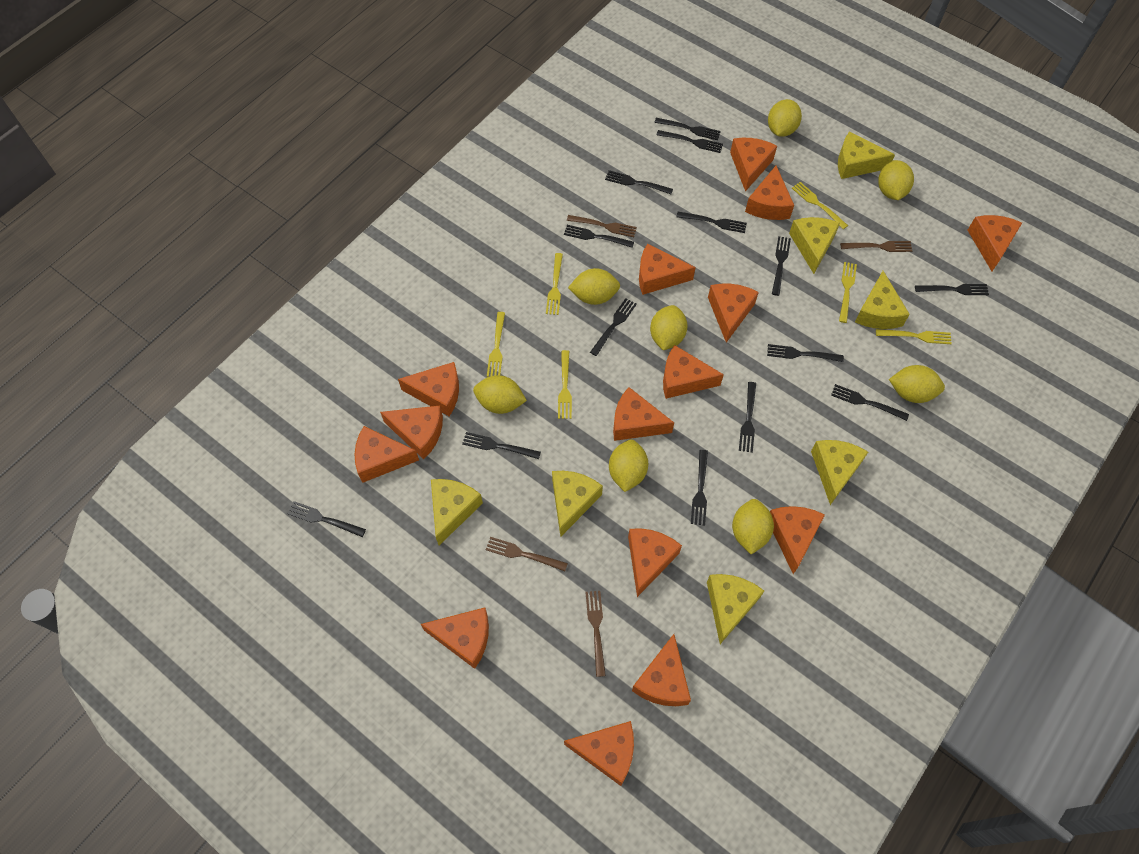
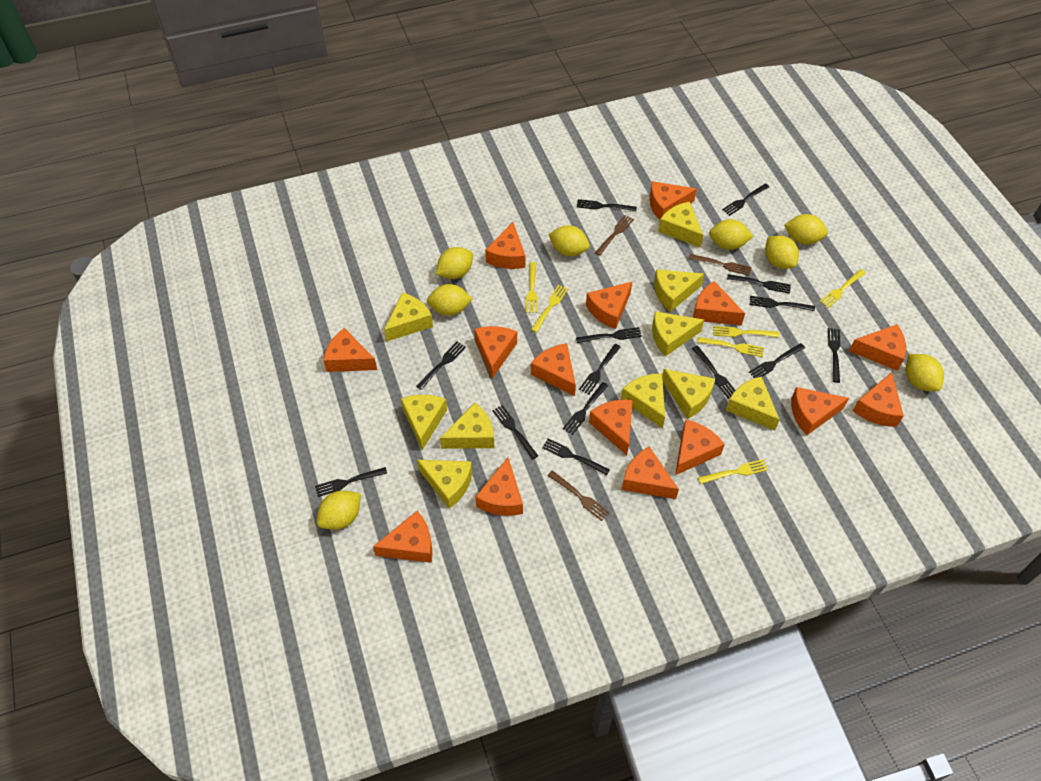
brown fork: 4 -> 3
yellow cheese: 7 -> 10

